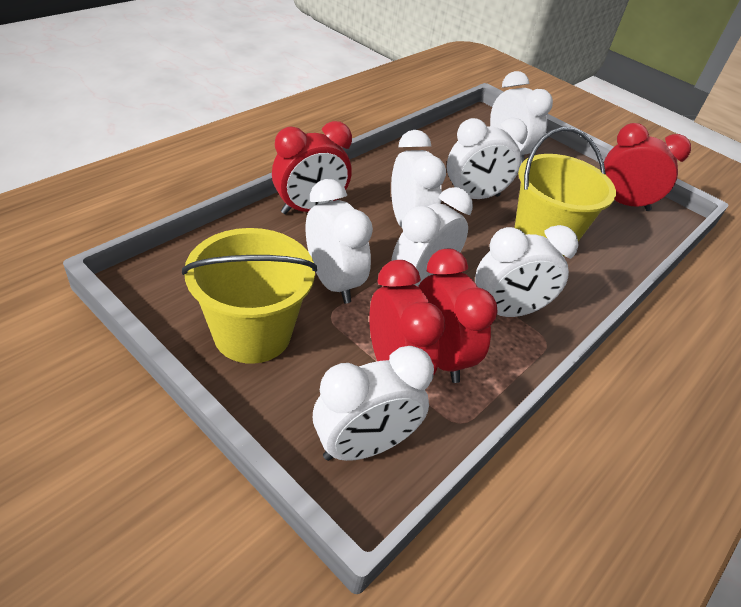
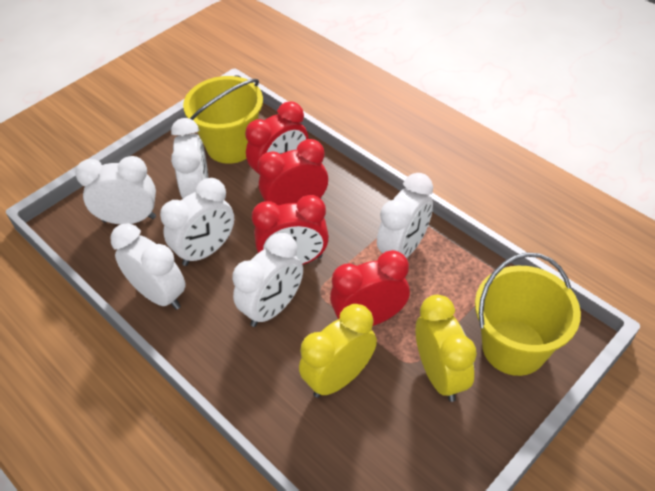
white clock: 7 -> 6
yellow clock: 0 -> 2

